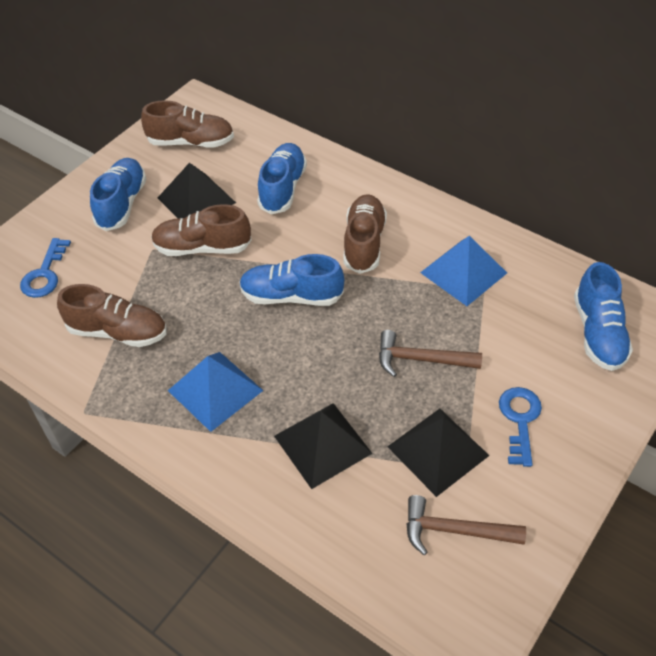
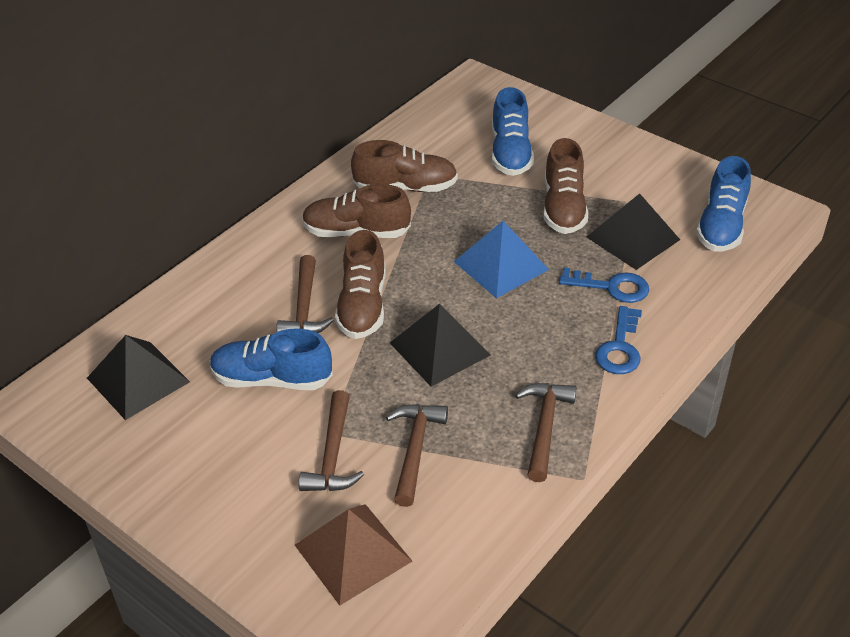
blue pyramid: 2 -> 1
blue shoe: 4 -> 3
brown hammer: 2 -> 4
brown pyramid: 0 -> 1

